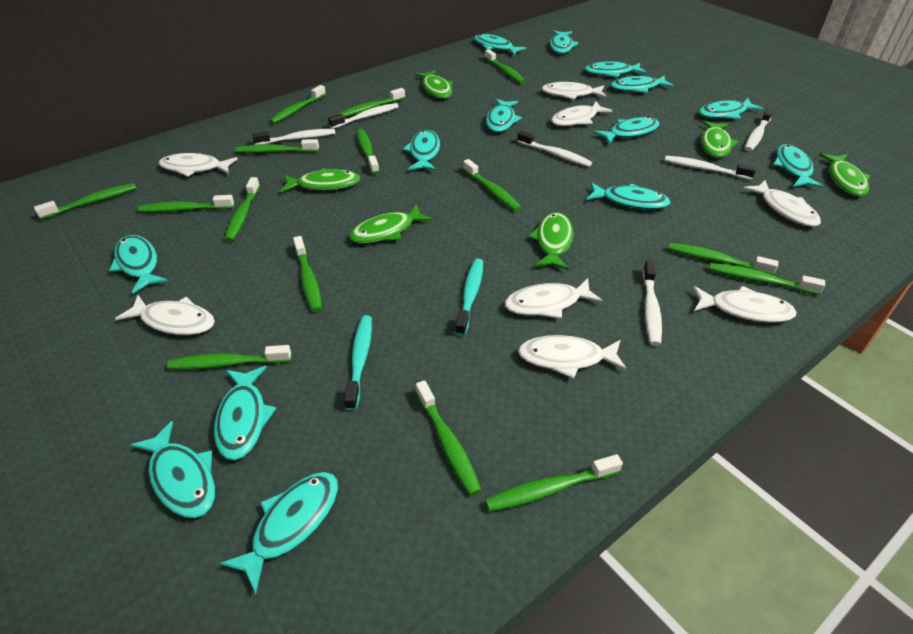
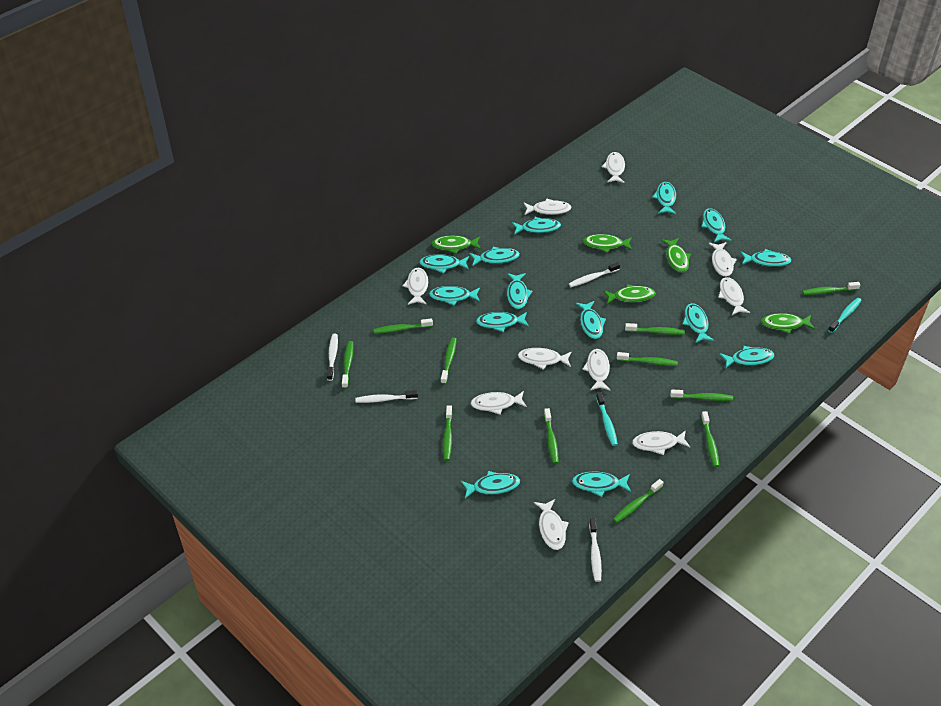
green fish: 6 -> 5
green toothbrush: 15 -> 11
white fish: 8 -> 10
white toothbrush: 6 -> 4

